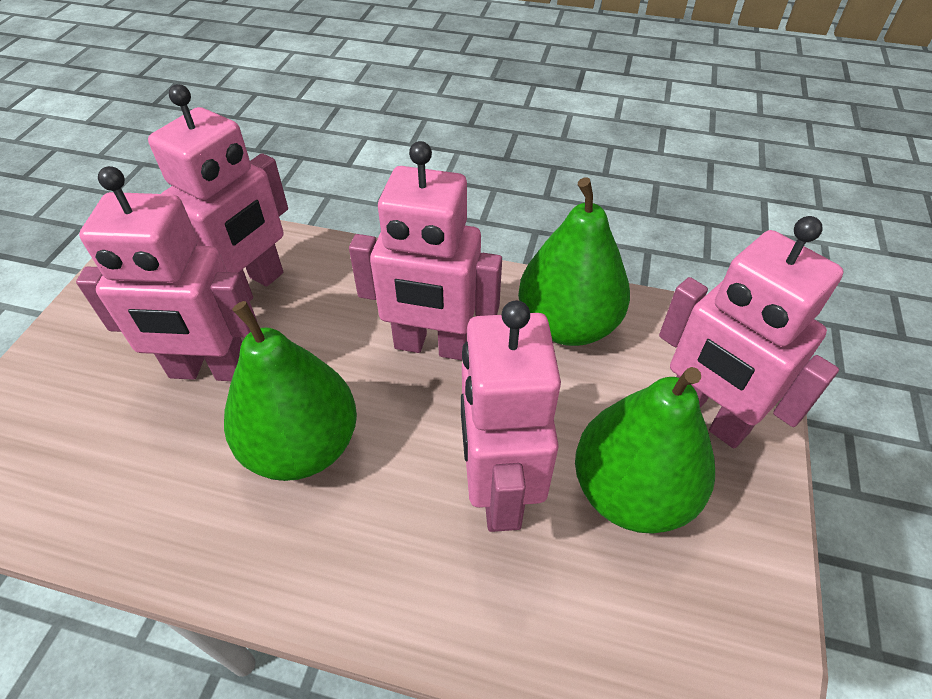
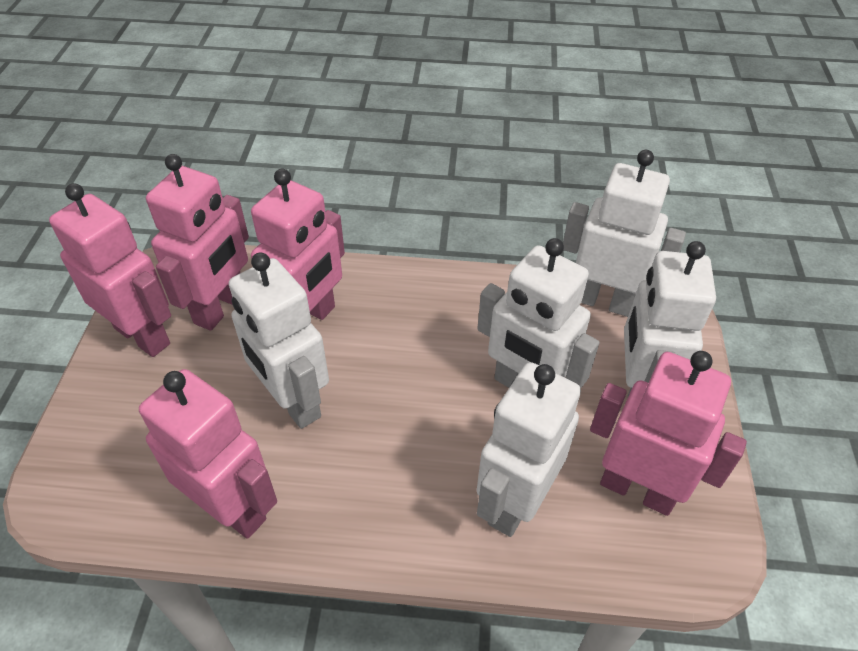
green pear: 3 -> 0
white robot: 0 -> 5

